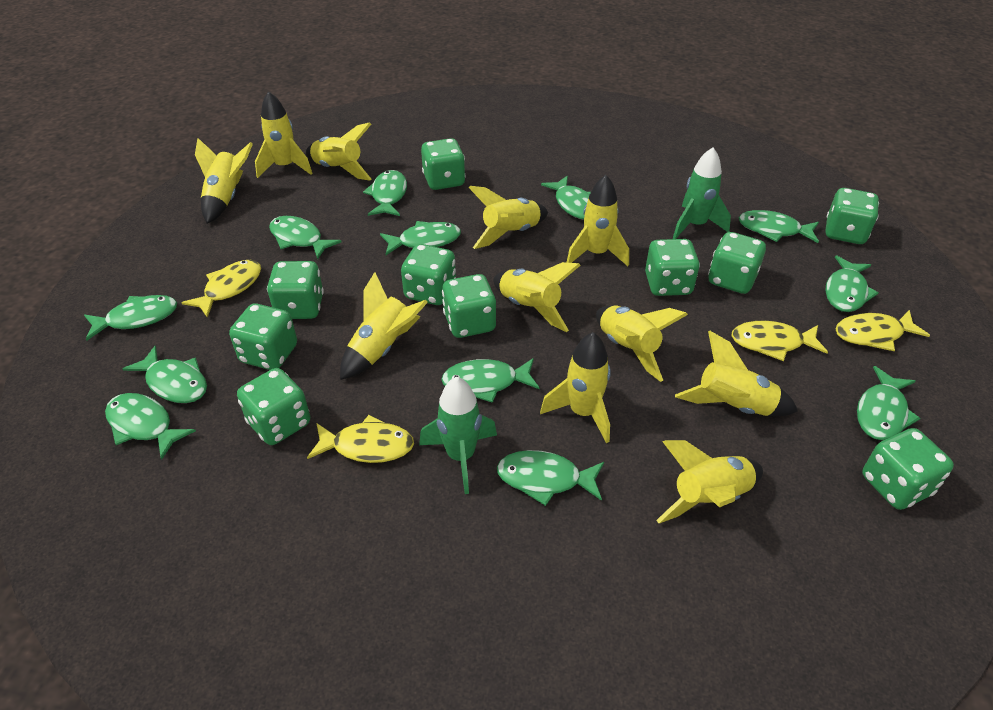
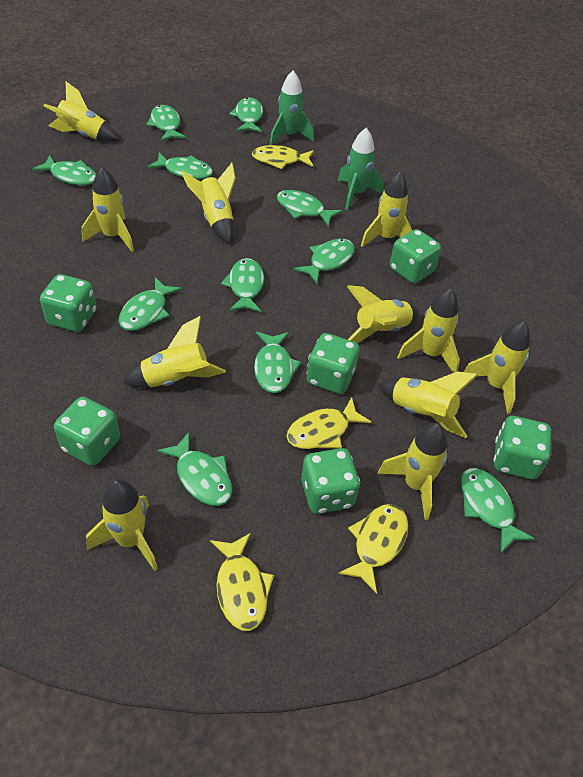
green dice: 10 -> 6
green fish: 12 -> 11

